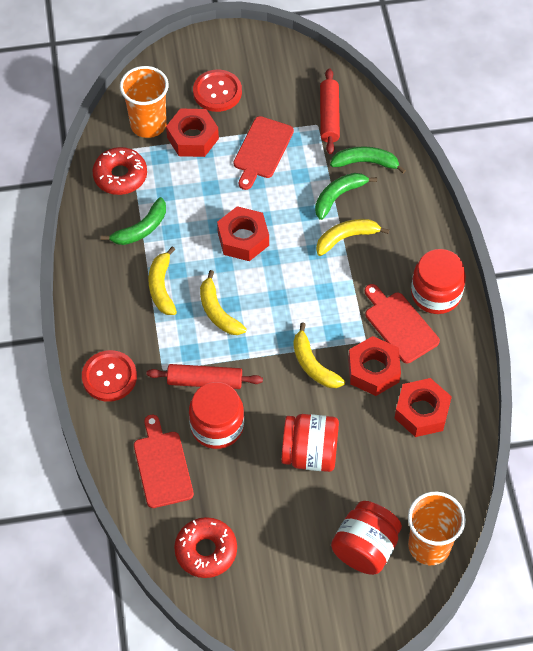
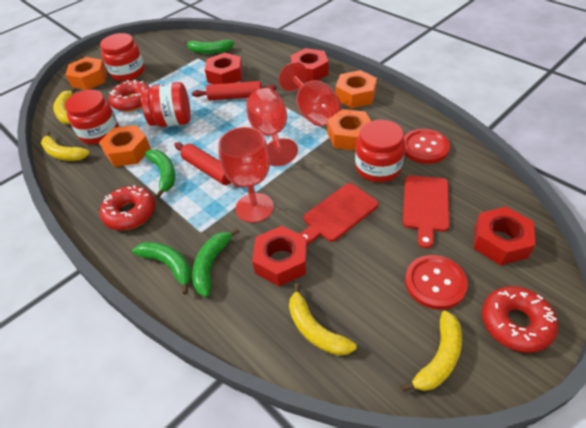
green banana: 3 -> 4
orange cup: 2 -> 0
orange nut: 0 -> 4
red cutting board: 3 -> 2
red donut: 2 -> 3
red goblet: 0 -> 3

